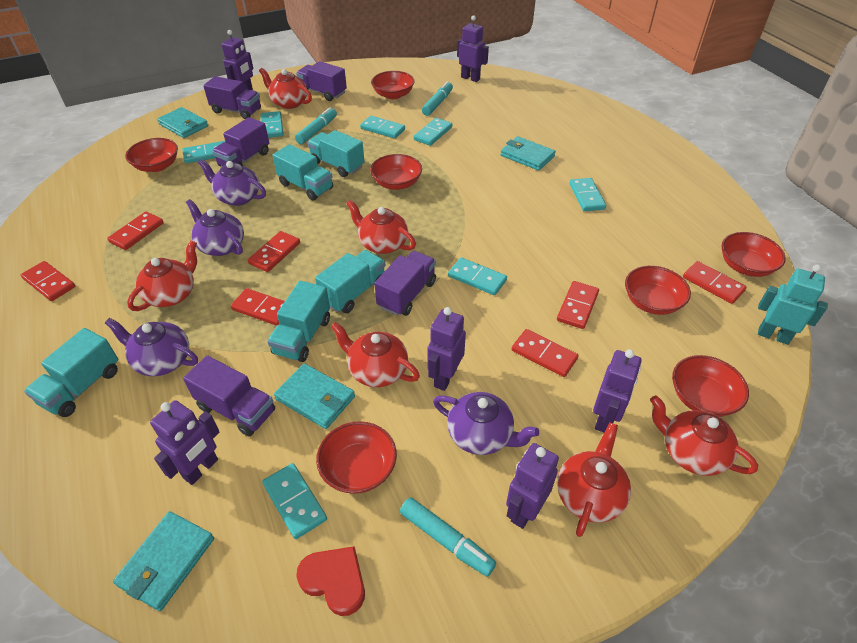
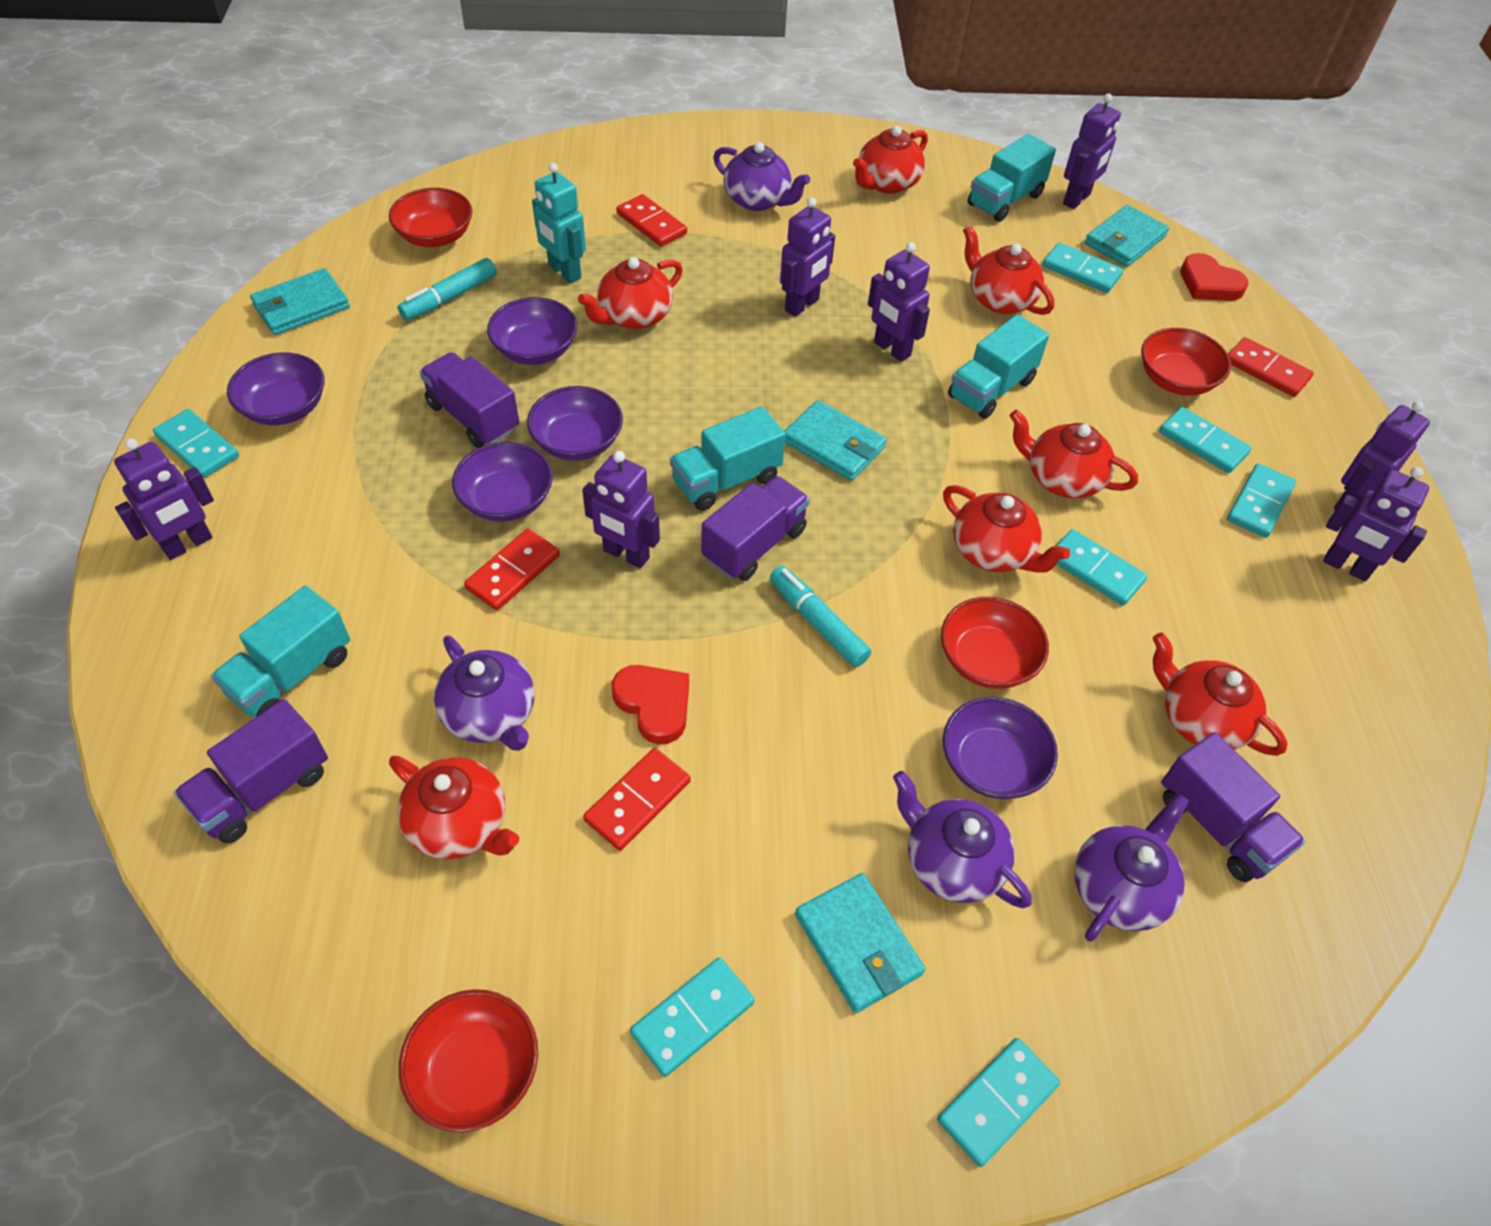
purple bowl: 0 -> 5
purple robot: 6 -> 7
purple truck: 5 -> 4
red bowl: 7 -> 4
red domino: 7 -> 4
red heart: 1 -> 2
red teapot: 6 -> 7
turquoise marker: 3 -> 2
turquoise truck: 5 -> 4

